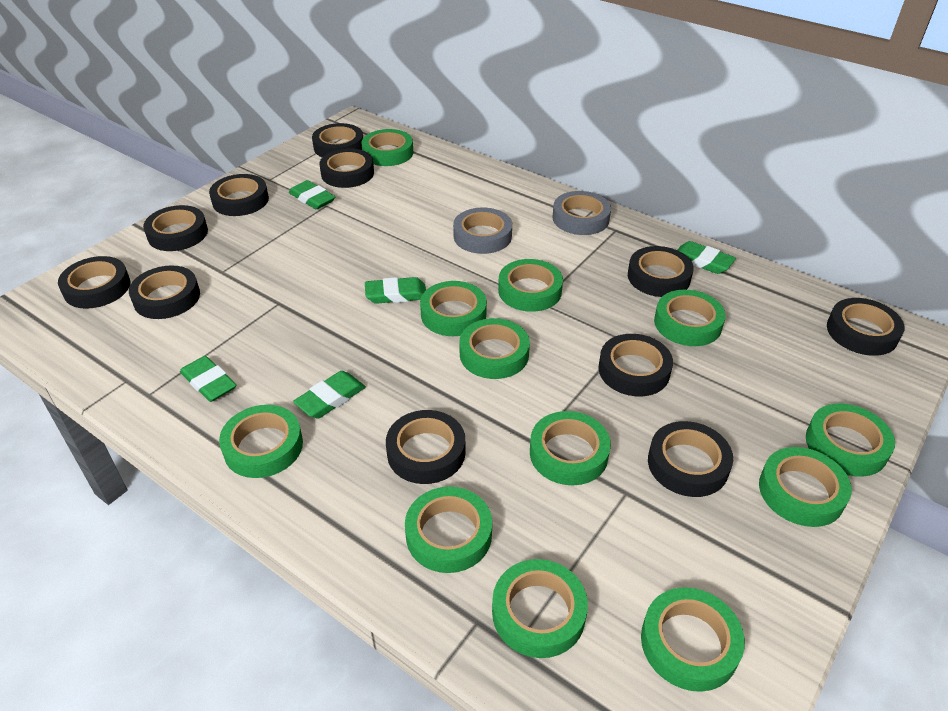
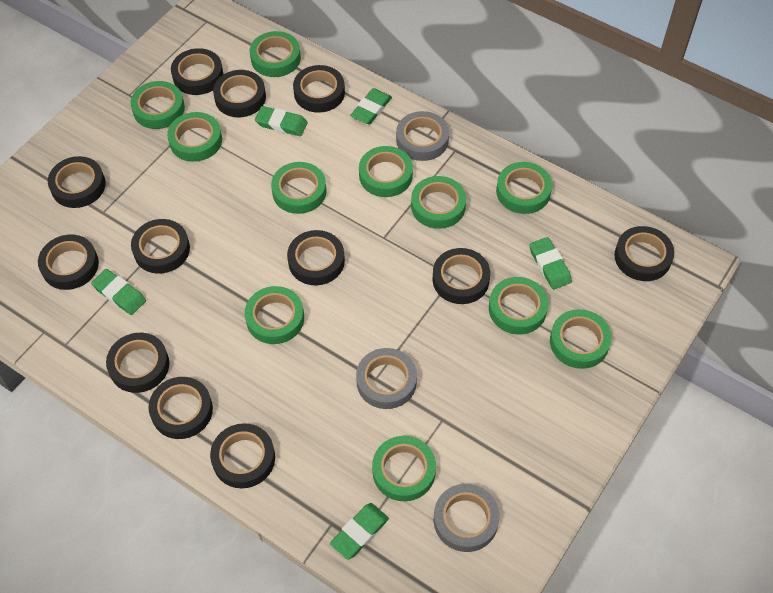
black tape: 11 -> 12
green tape: 12 -> 11
grey tape: 2 -> 3

